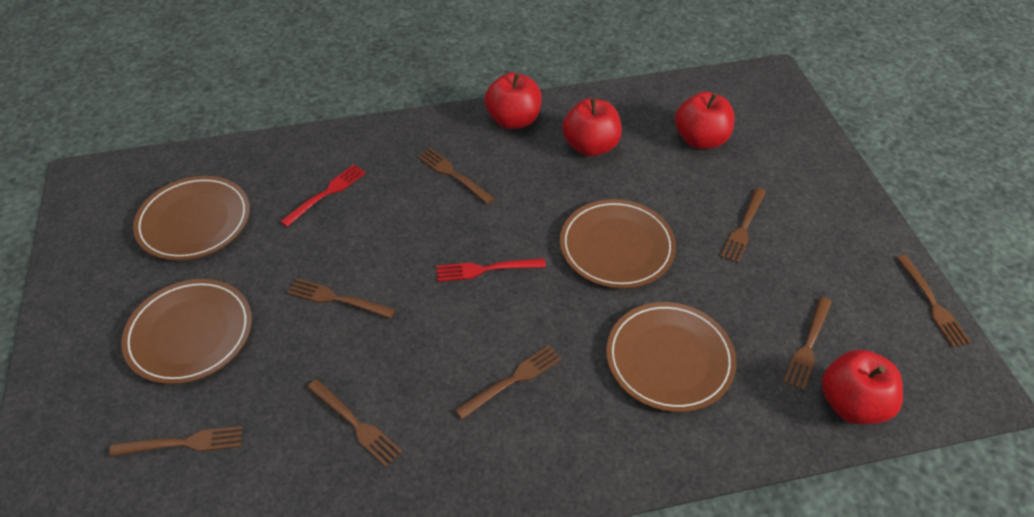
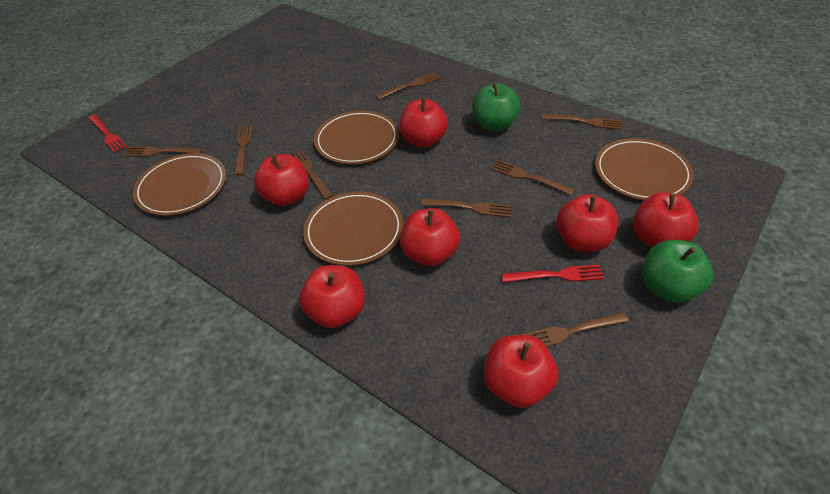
green apple: 0 -> 2
red apple: 4 -> 7

